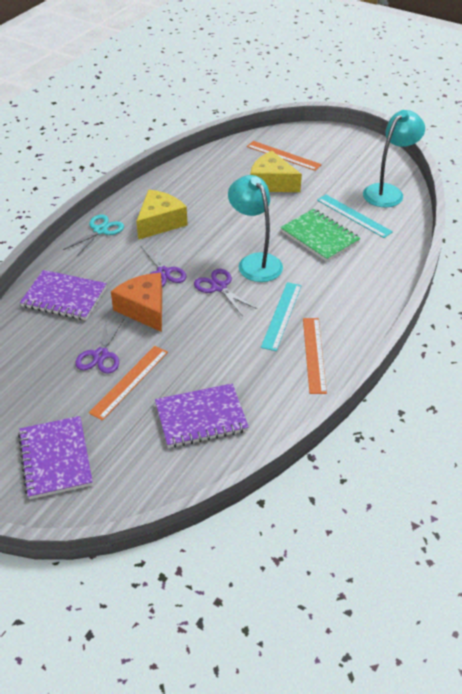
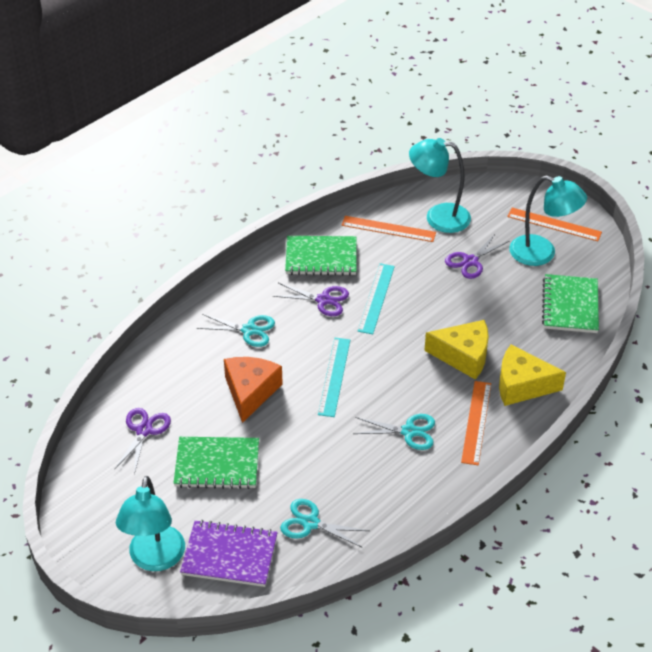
green notebook: 1 -> 3
purple notebook: 3 -> 1
turquoise lamp: 2 -> 3
turquoise scissors: 1 -> 3

